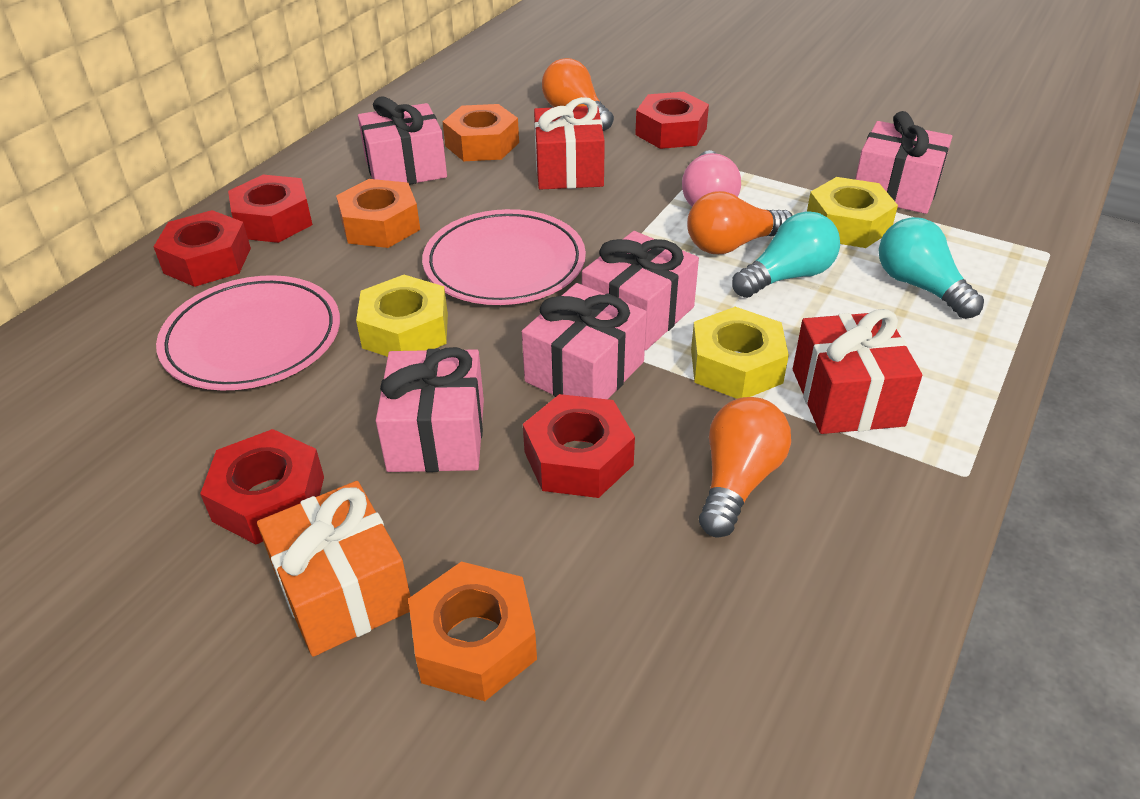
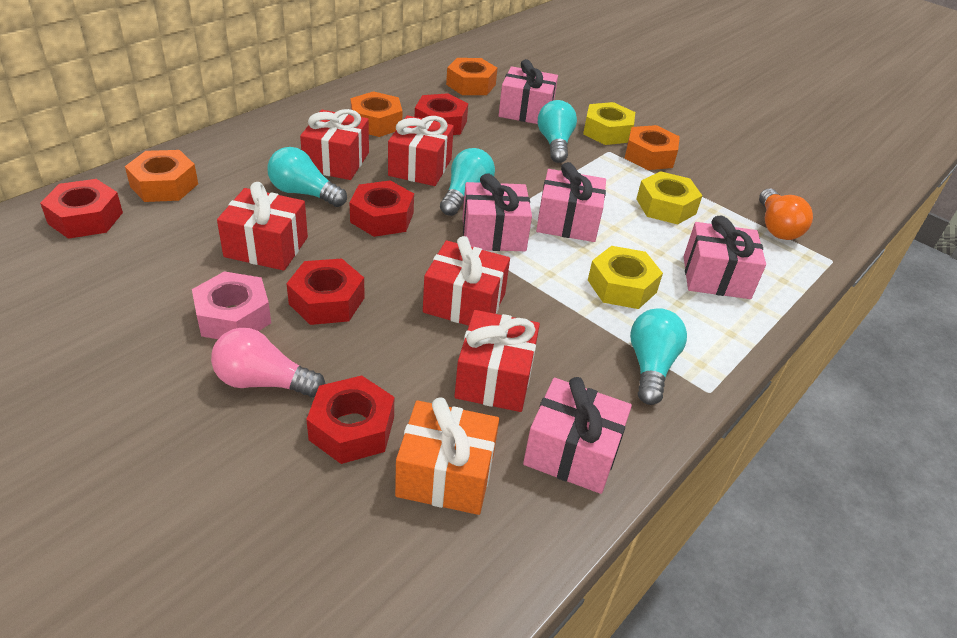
orange light bulb: 3 -> 1
orange nut: 3 -> 4
pink nut: 0 -> 1
pink plate: 2 -> 0
red gift: 2 -> 5
turquoise light bulb: 2 -> 4

